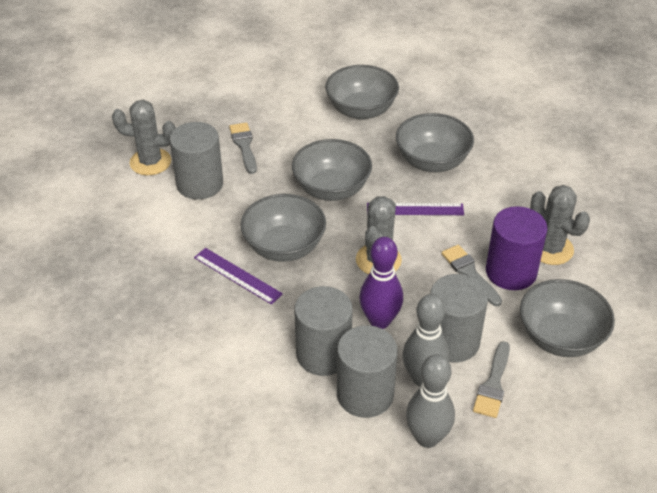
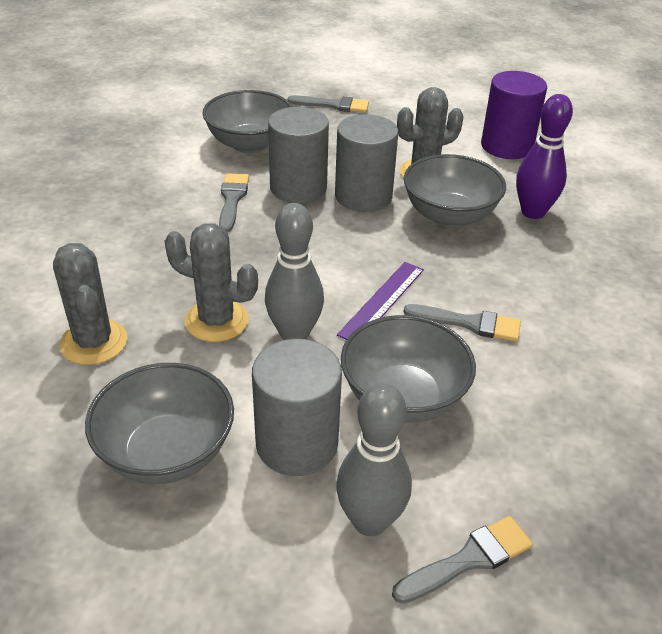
grey bowl: 5 -> 4
grey brush: 3 -> 4
grey cylinder: 4 -> 3
purple ruler: 2 -> 1

